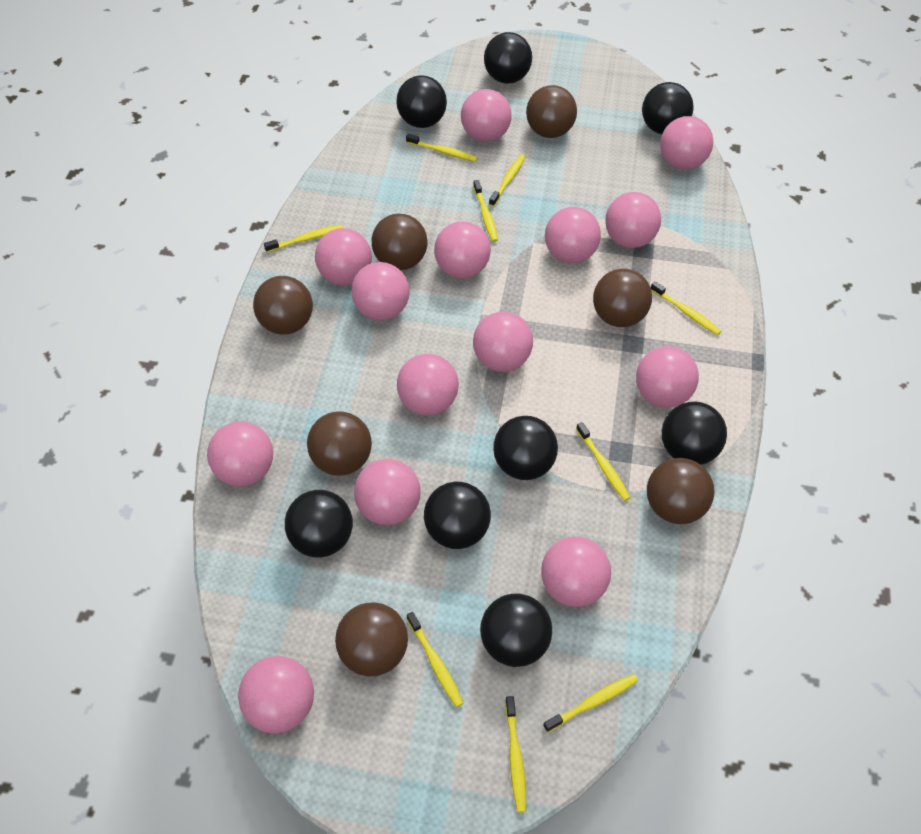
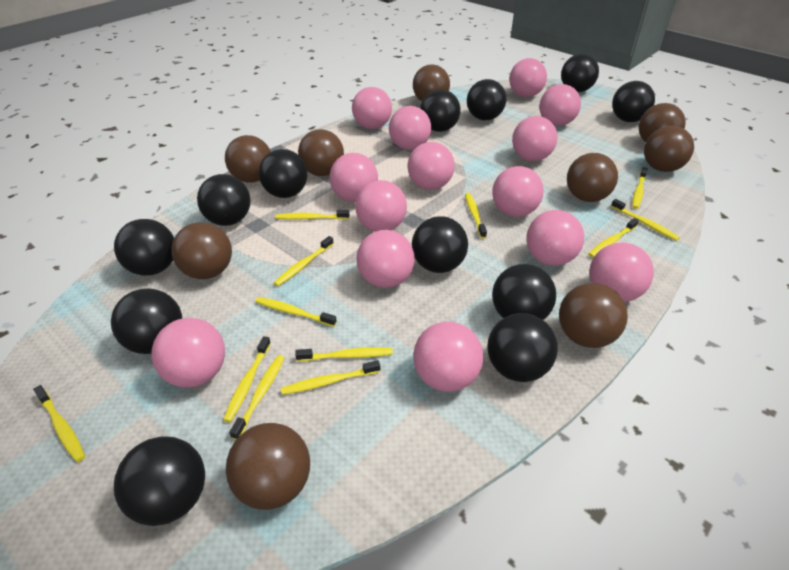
black ball: 8 -> 12
brown ball: 7 -> 9
yellow toothbrush: 9 -> 12

